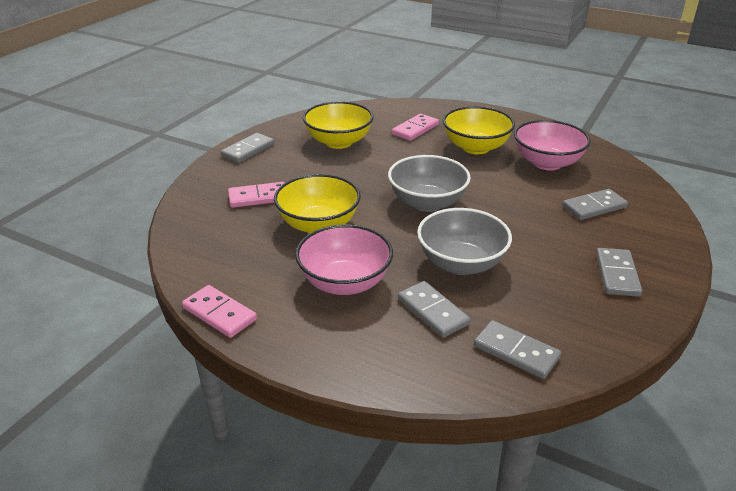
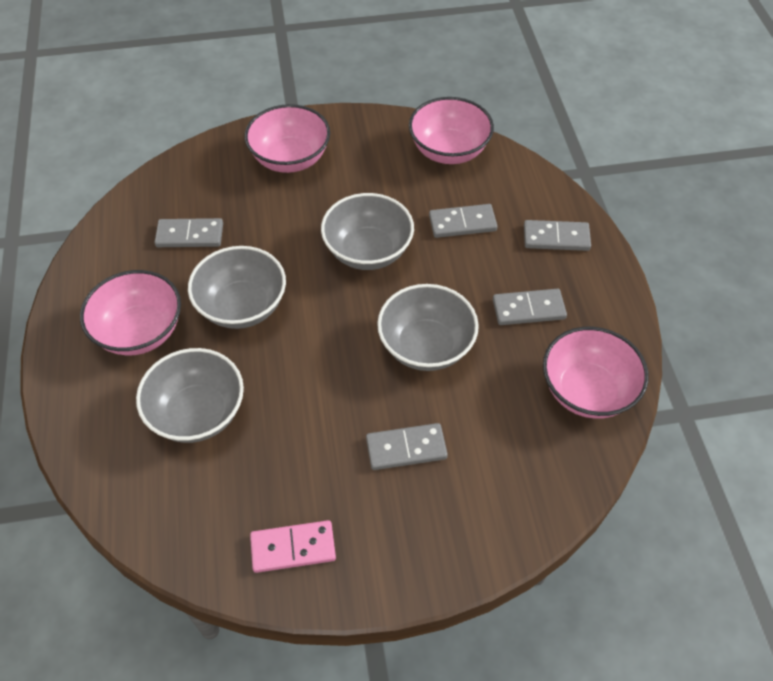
grey bowl: 2 -> 4
pink bowl: 2 -> 4
pink domino: 3 -> 1
yellow bowl: 3 -> 0

